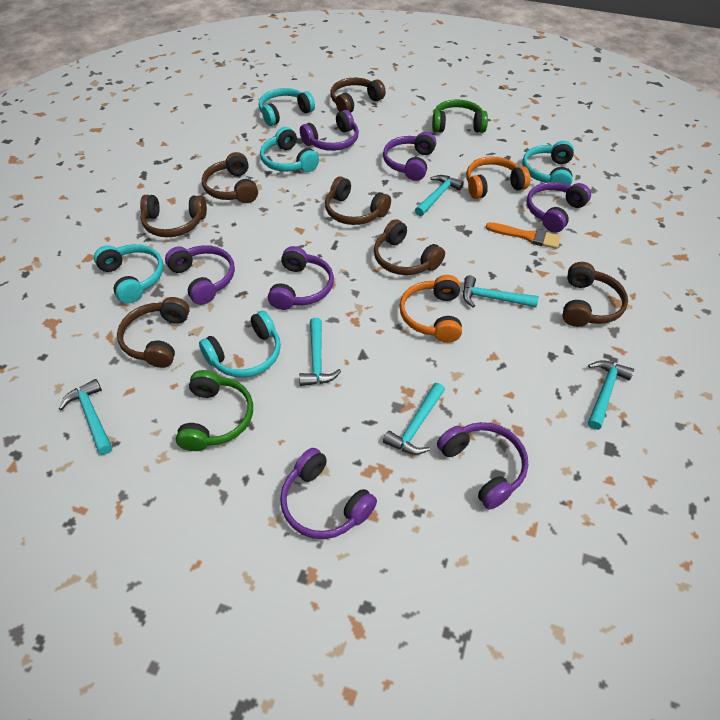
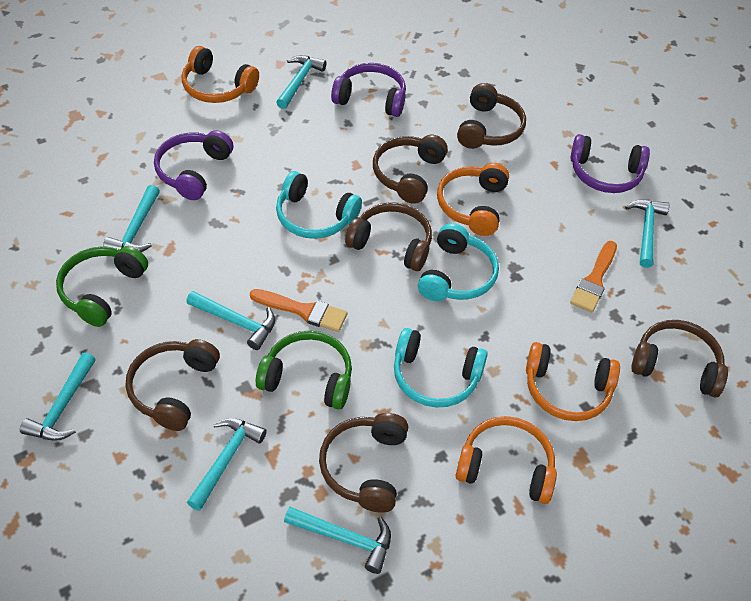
brown headphones: 7 -> 6
orange brush: 1 -> 2
orange headphones: 2 -> 4
purple headphones: 7 -> 3
turquoise hammer: 6 -> 7
turquoise headphones: 5 -> 3

